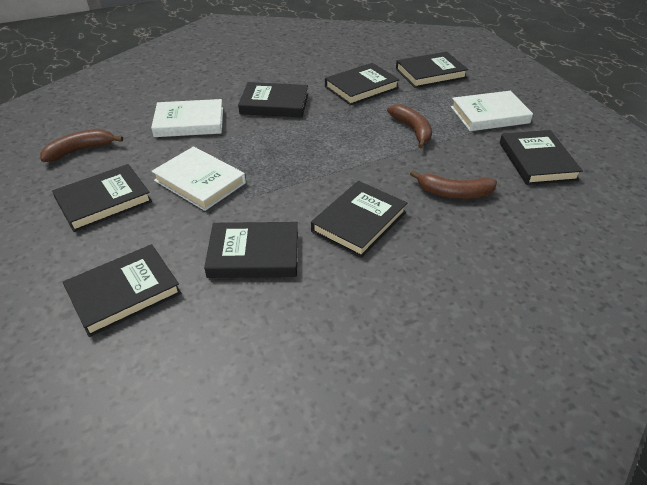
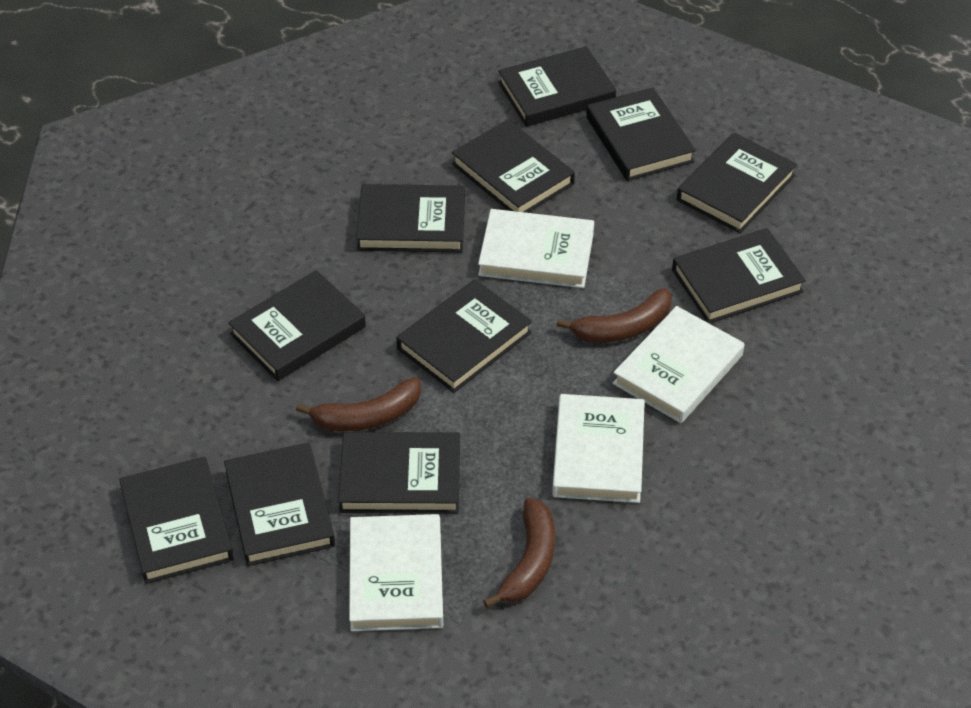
black book: 8 -> 11
white book: 3 -> 4

